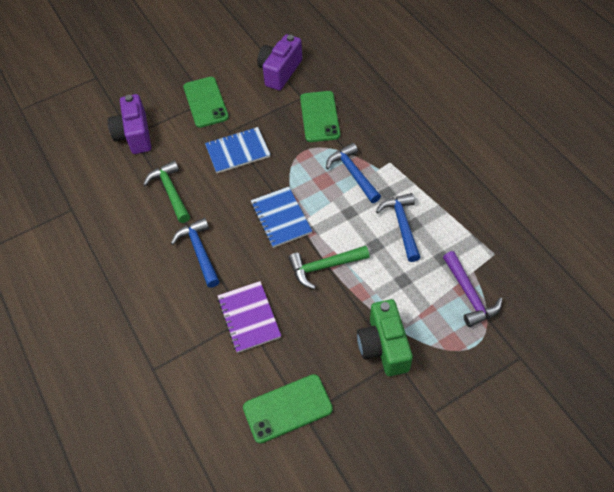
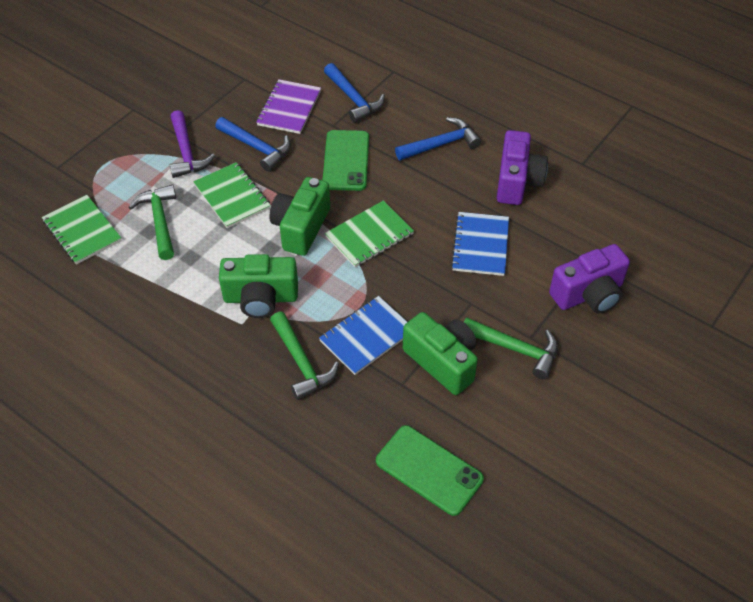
green camera: 1 -> 3
green hammer: 2 -> 3
green notebook: 0 -> 3
green phone: 3 -> 2

